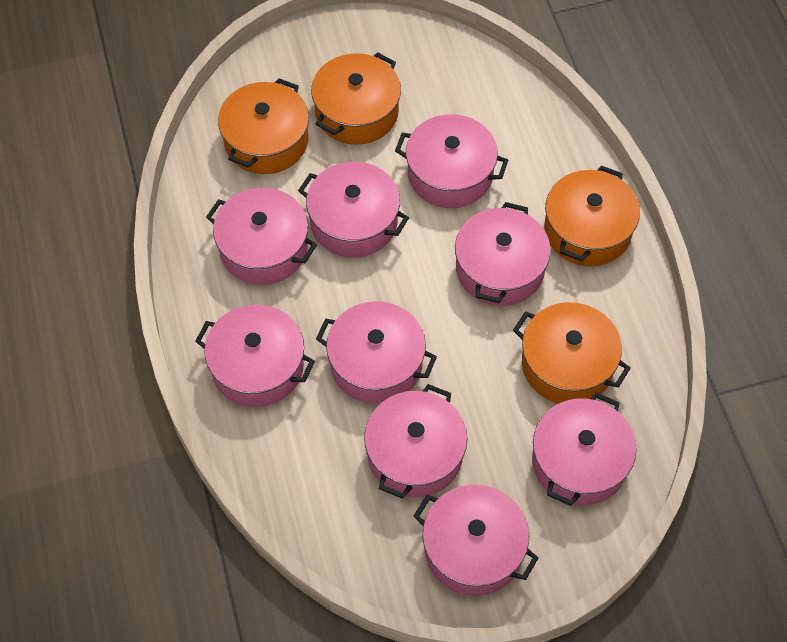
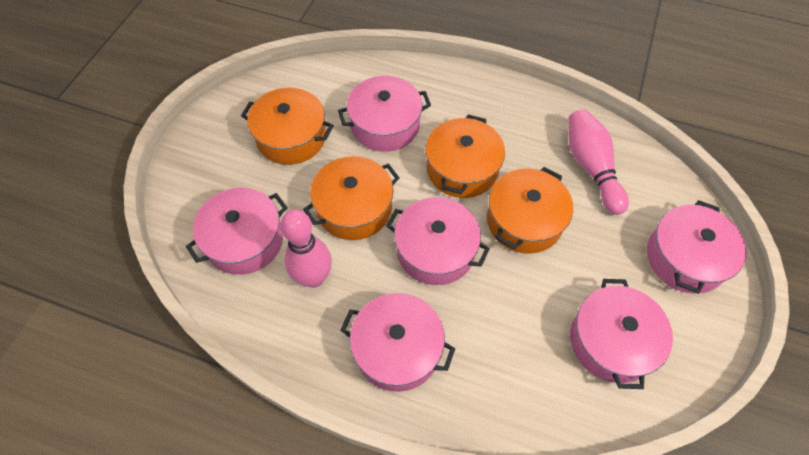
pink bowling pin: 0 -> 2
pink pot: 9 -> 6

